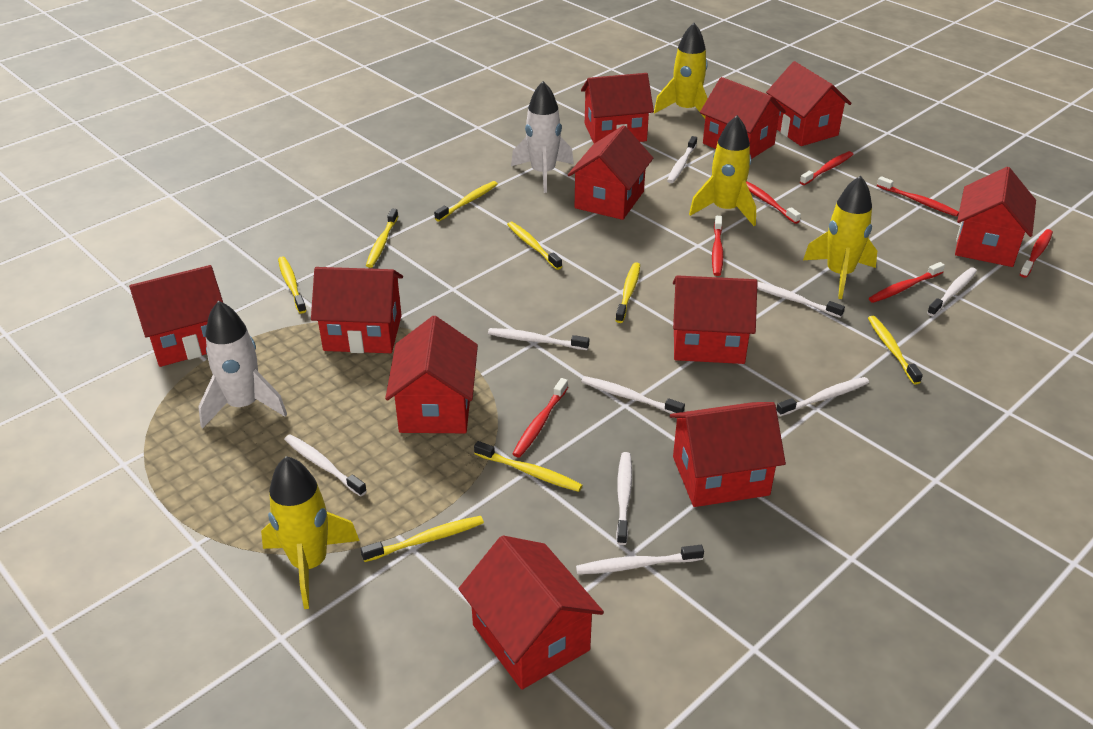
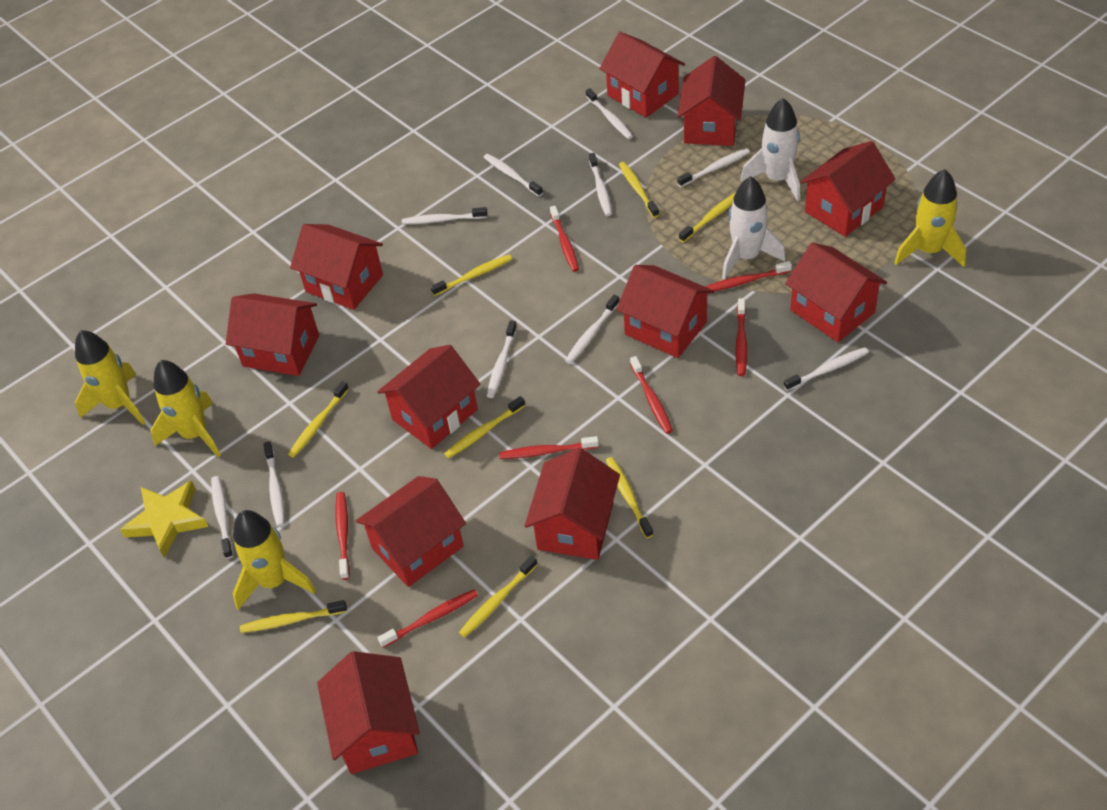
white toothbrush: 9 -> 10
yellow star: 0 -> 1

